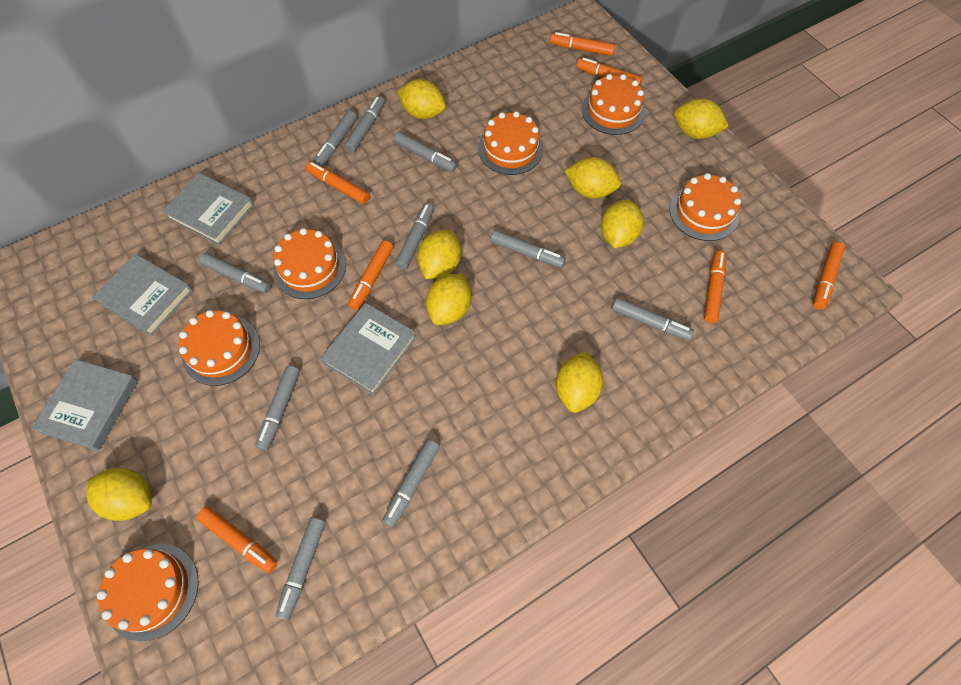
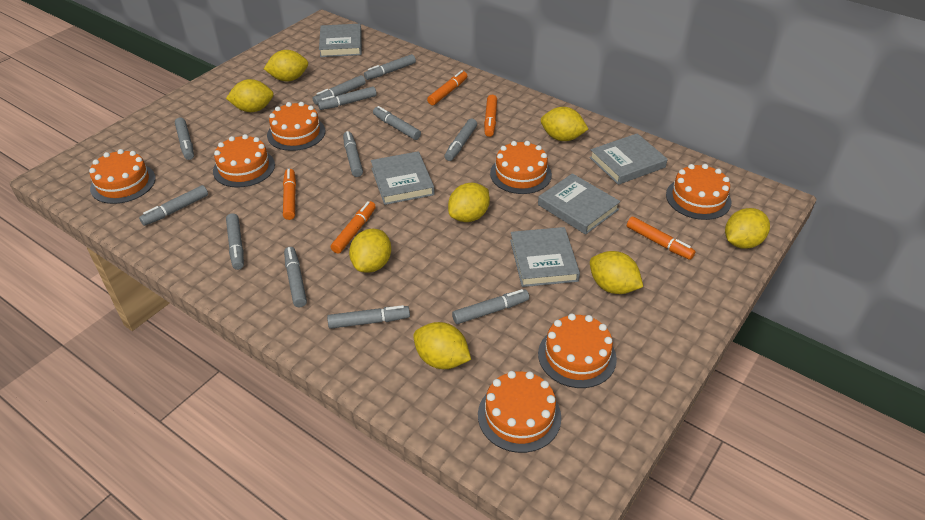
grey book: 4 -> 5
grey marker: 10 -> 12
orange cake: 6 -> 7
orange marker: 7 -> 5

